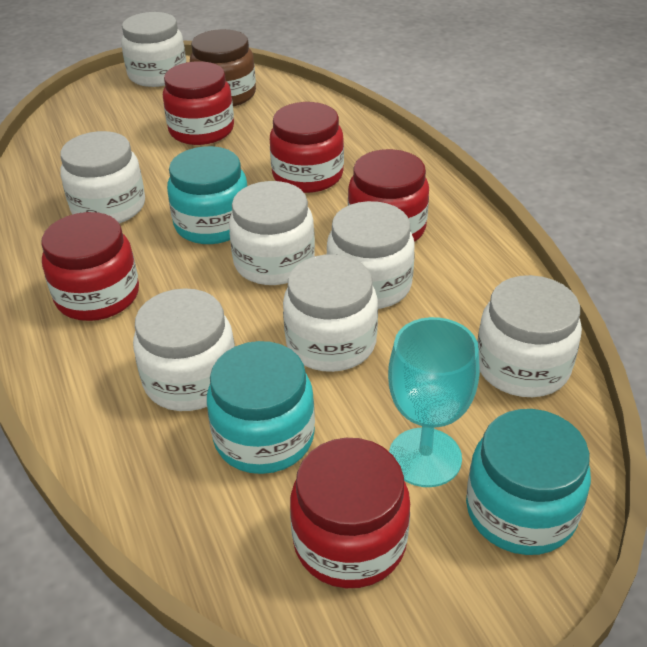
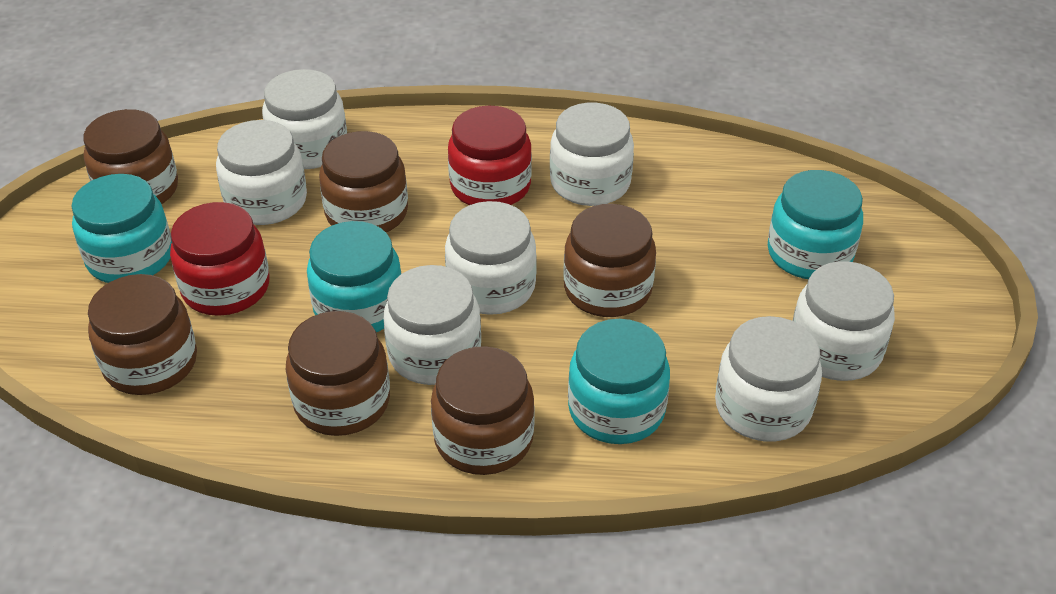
brown jar: 1 -> 6
red jar: 5 -> 2
turquoise goblet: 1 -> 0
turquoise jar: 3 -> 4

